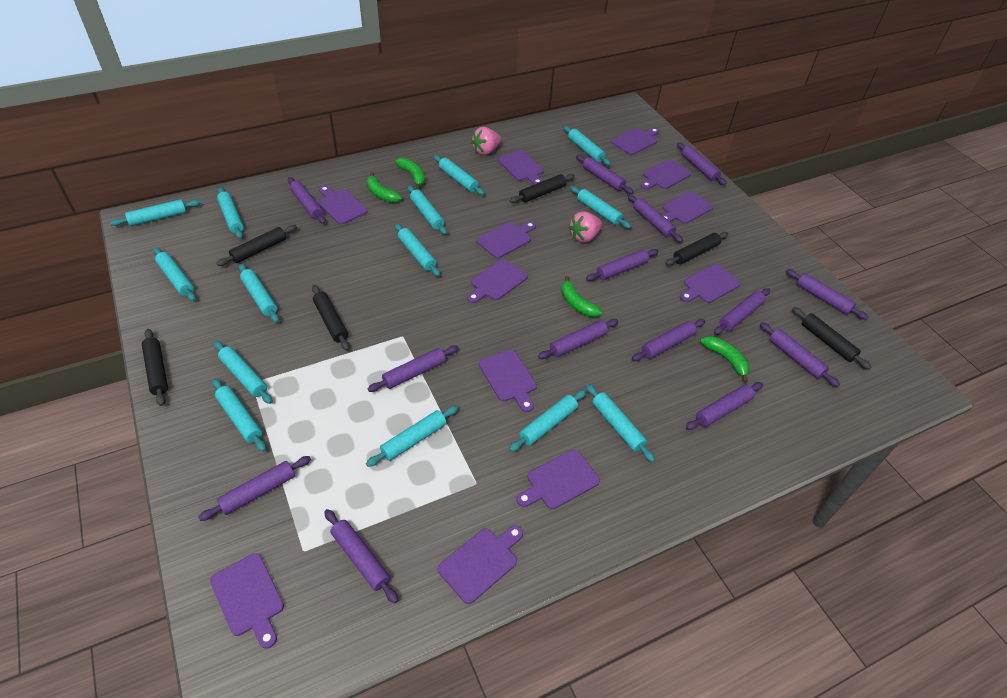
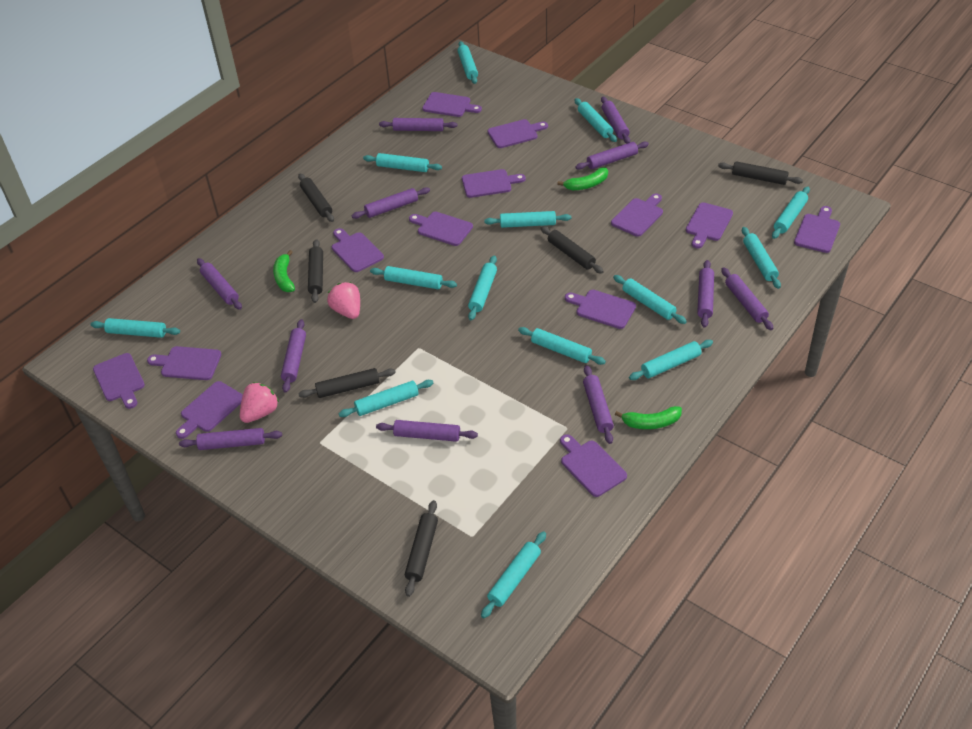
green banana: 4 -> 3
purple cutting board: 12 -> 13
purple rolling pin: 14 -> 11

